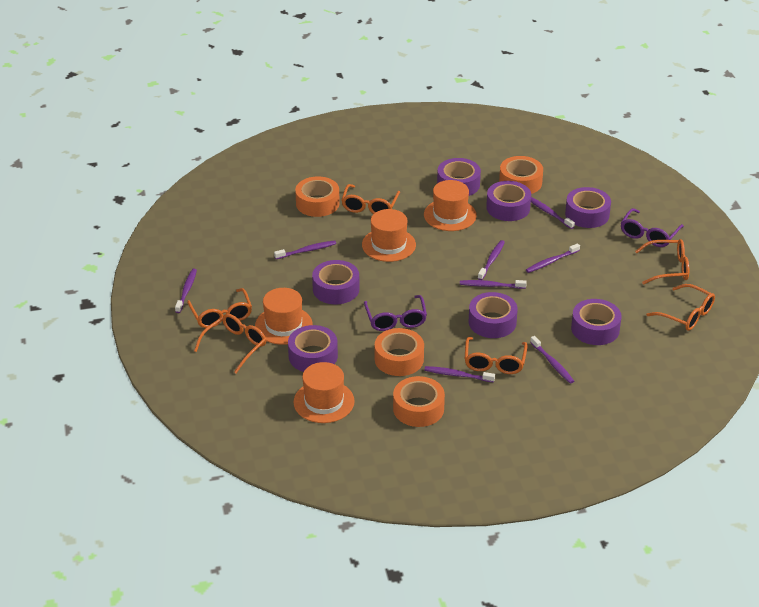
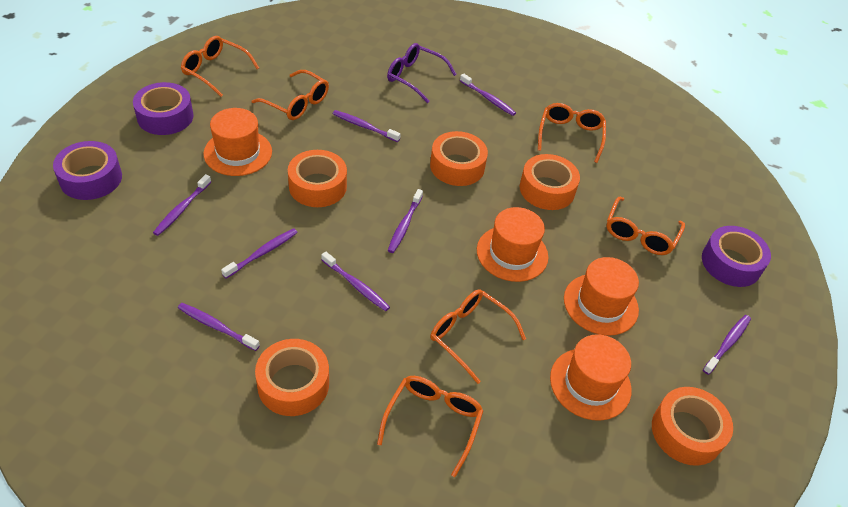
orange tape: 4 -> 5
purple glasses: 2 -> 1
purple tape: 7 -> 3

